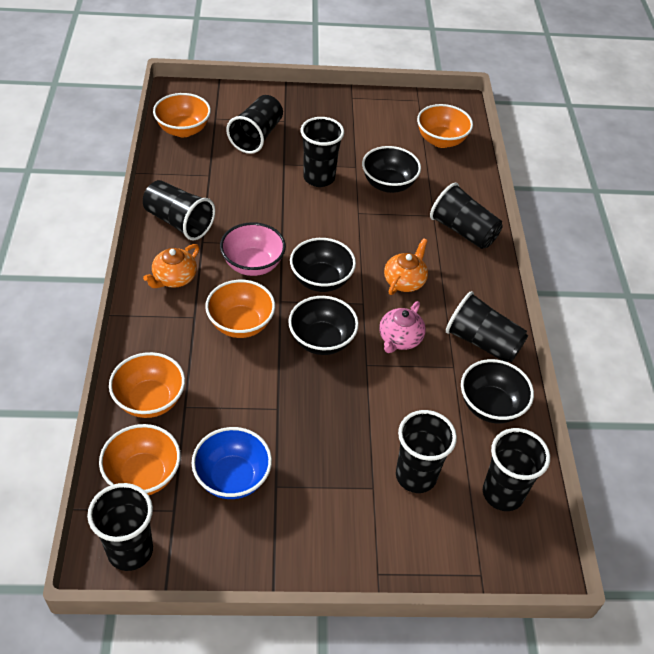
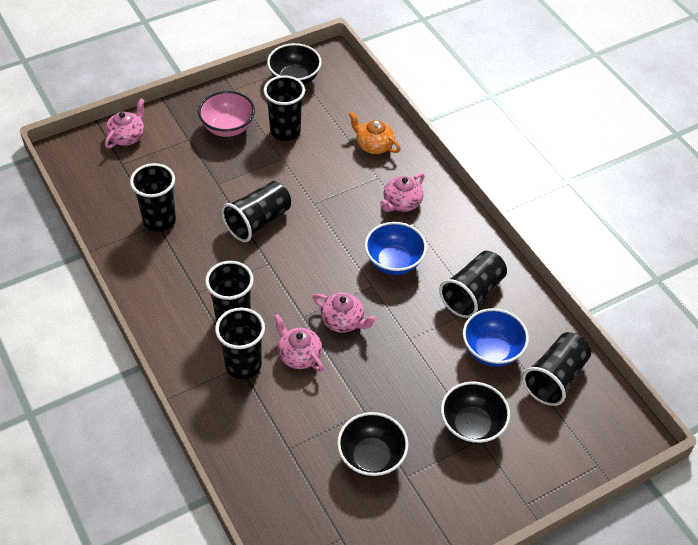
black bowl: 4 -> 3
black cup: 8 -> 7
blue bowl: 1 -> 2
orange bowl: 5 -> 0
orange teapot: 2 -> 1
pink teapot: 1 -> 4

